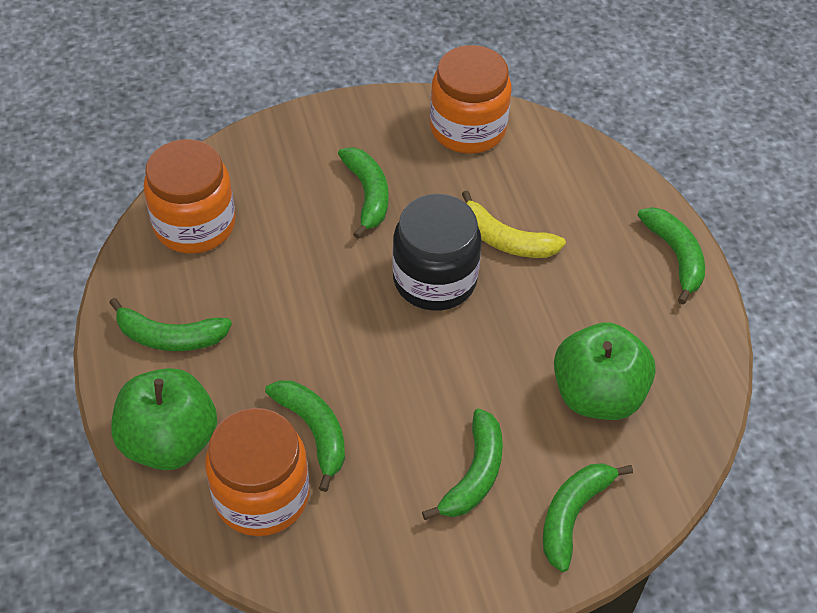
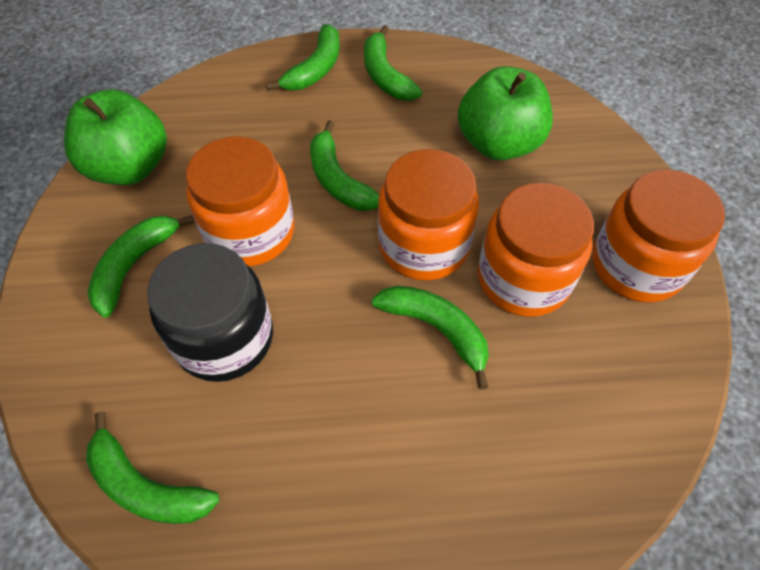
orange jar: 3 -> 4
yellow banana: 1 -> 0

